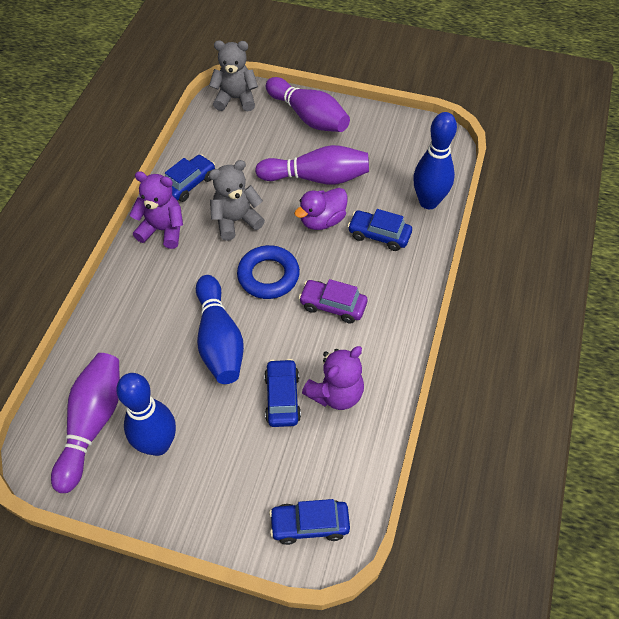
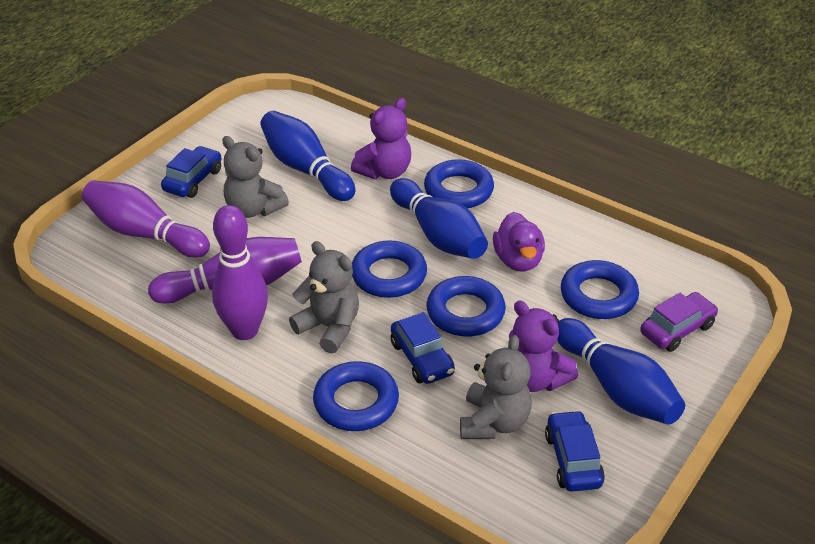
blue car: 4 -> 3
blue ring: 1 -> 5
grey teddy bear: 2 -> 3

